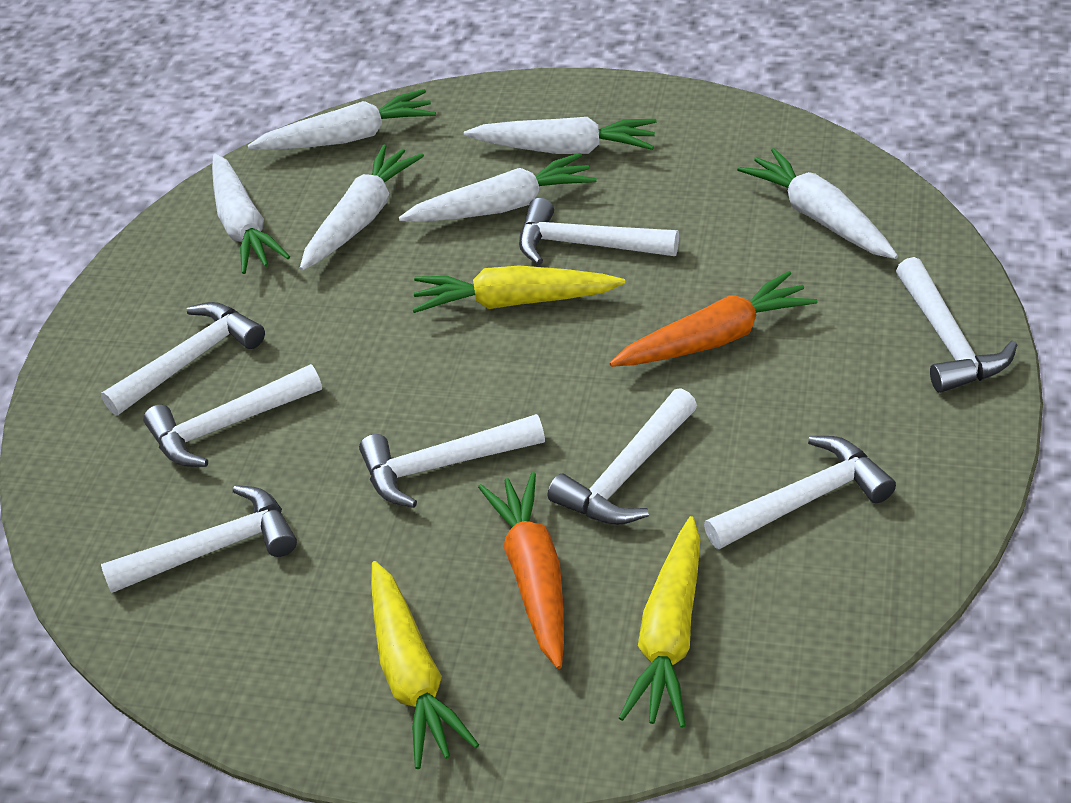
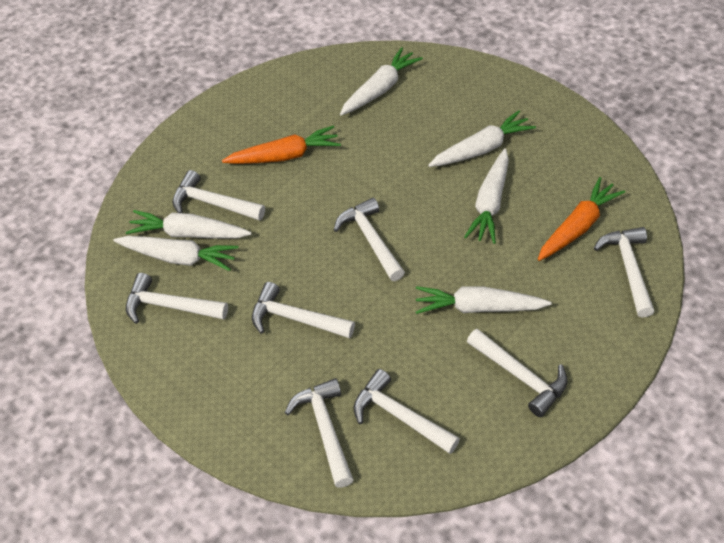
yellow carrot: 3 -> 0

